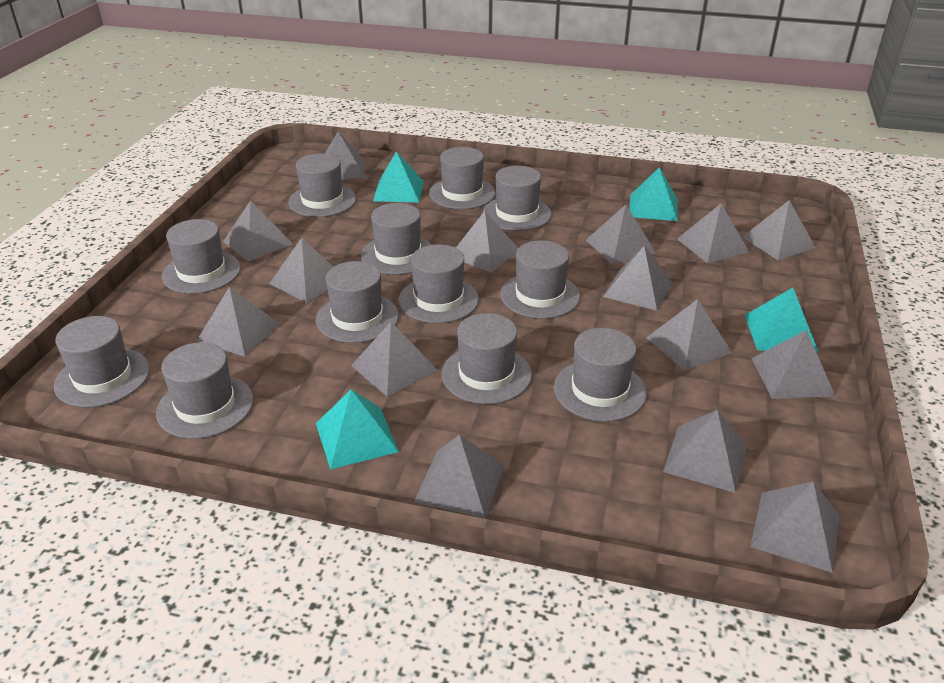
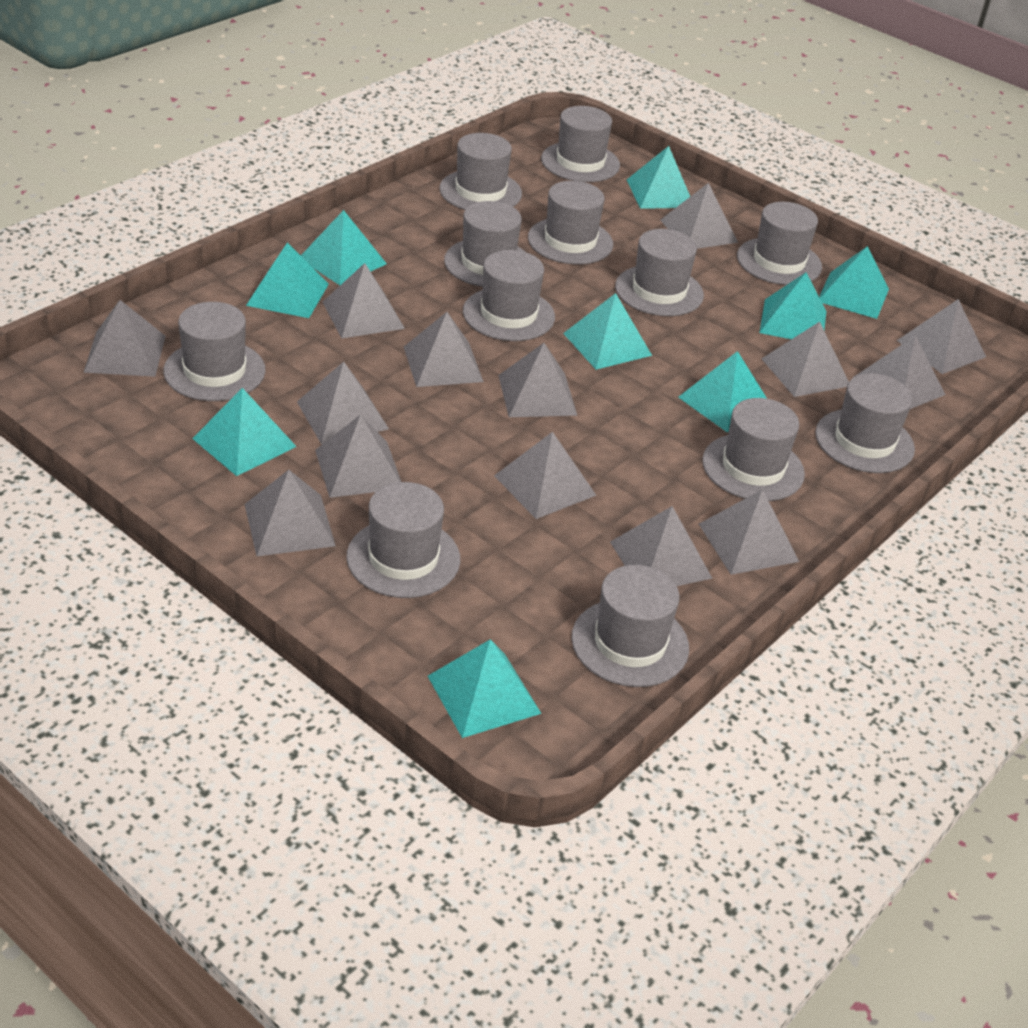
grey pyramid: 15 -> 14
turquoise pyramid: 4 -> 9

